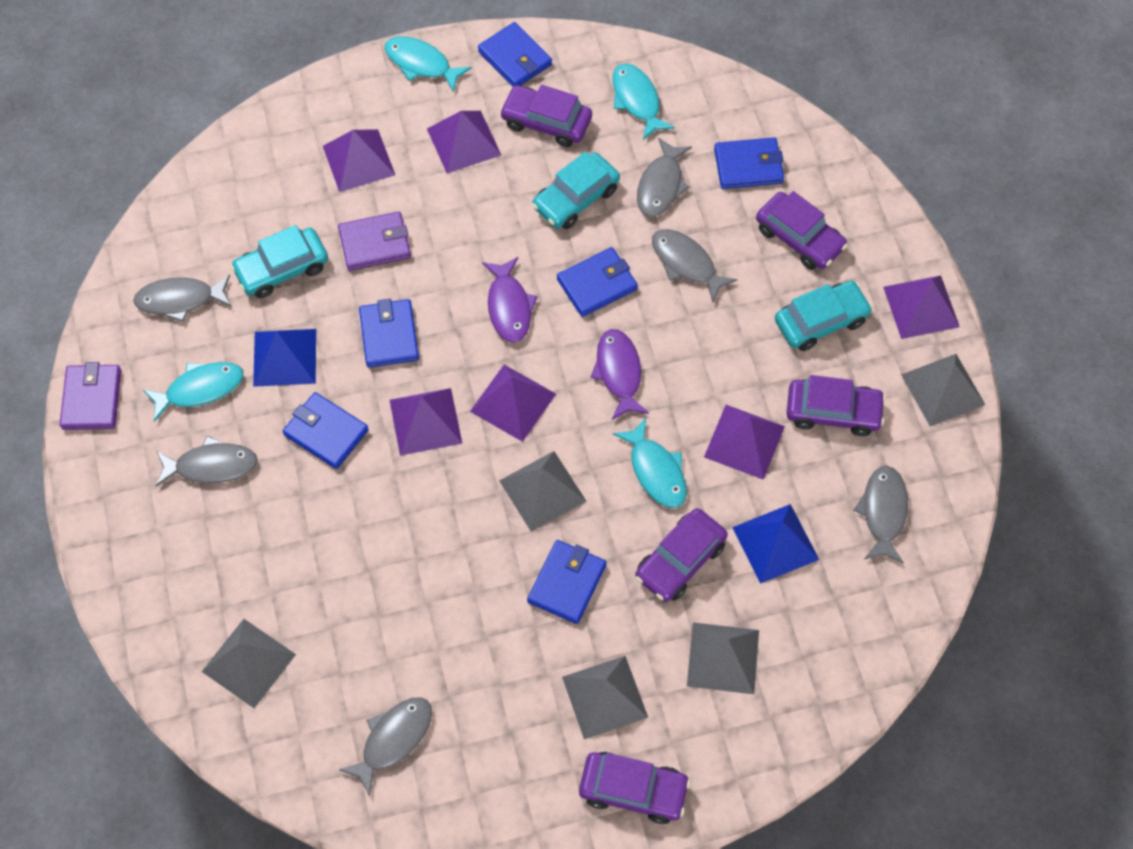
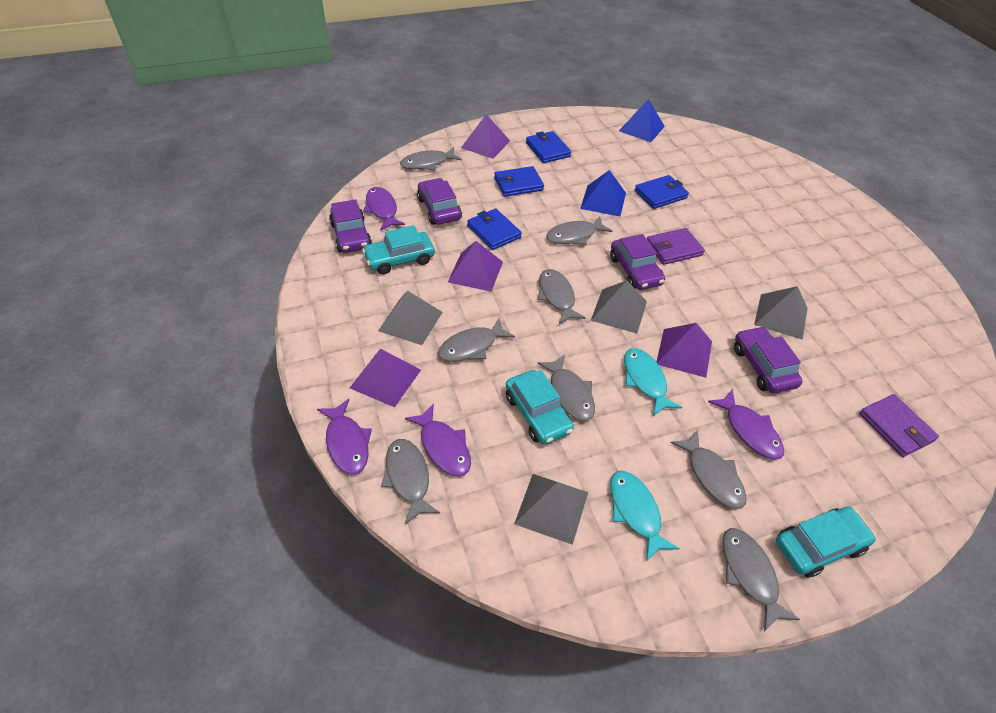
blue wallet: 6 -> 4
grey fish: 6 -> 8
grey pyramid: 5 -> 4
purple car: 5 -> 4
purple fish: 2 -> 4
purple pyramid: 6 -> 4
turquoise fish: 4 -> 2

